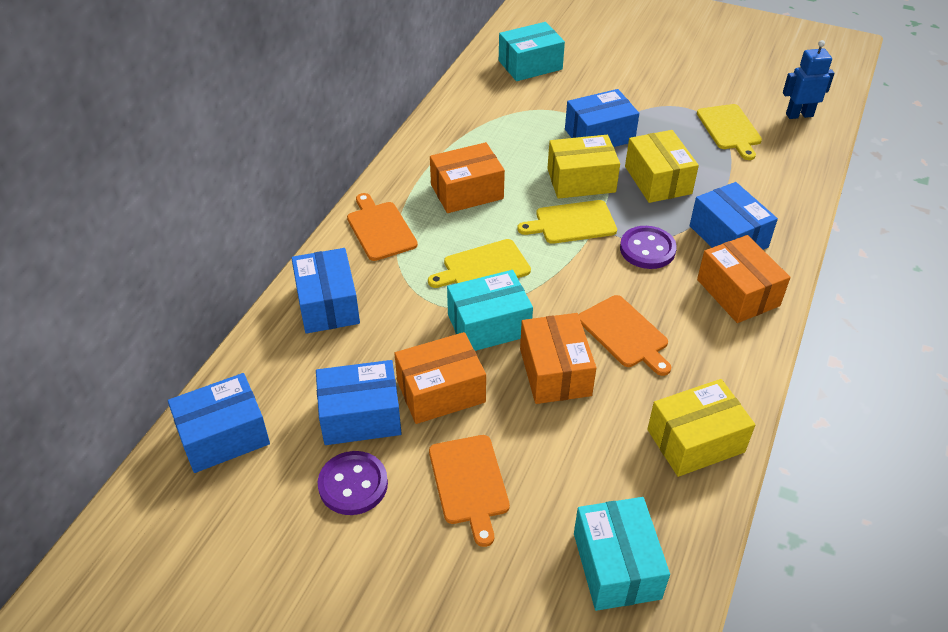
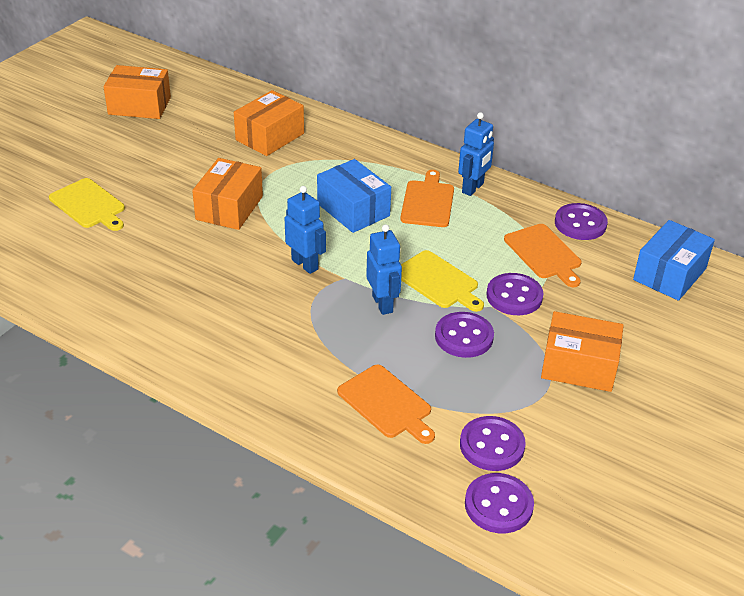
blue box: 5 -> 2
blue robot: 1 -> 3
purple button: 2 -> 5
turquoise box: 3 -> 0
yellow box: 3 -> 0
yellow cutting board: 3 -> 2

